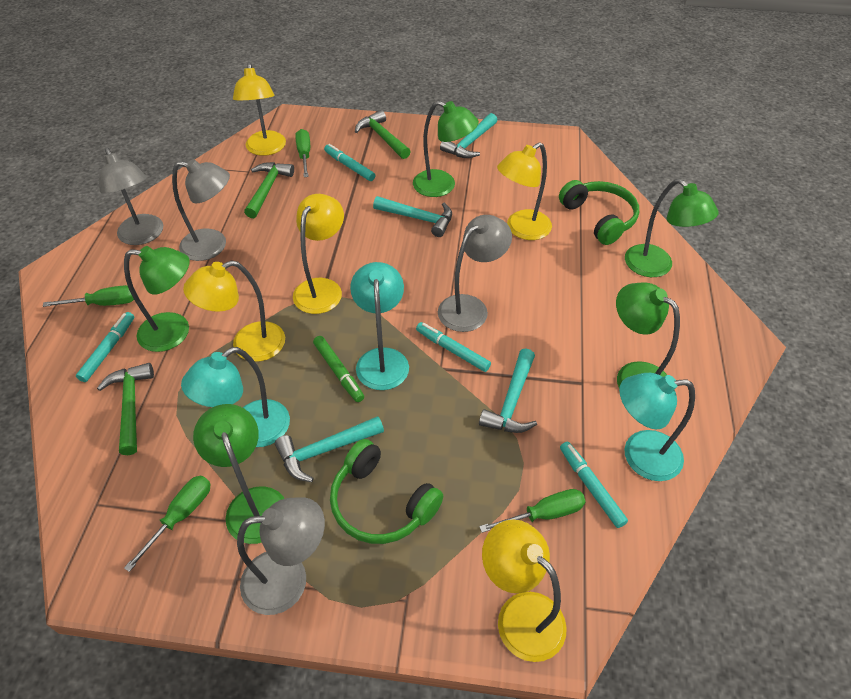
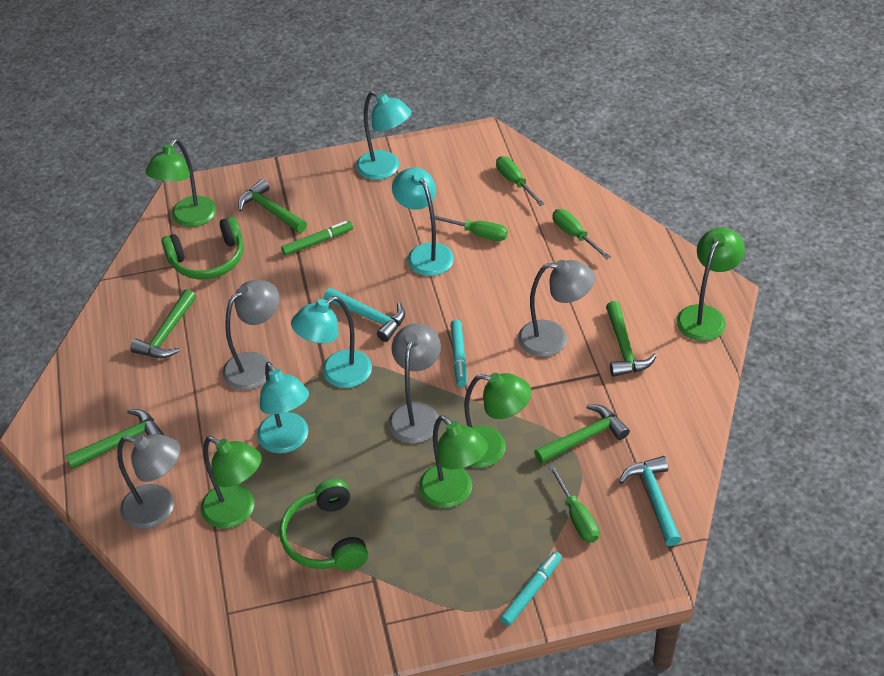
green hammer: 3 -> 5
turquoise hammer: 4 -> 2
turquoise lamp: 3 -> 4
turquoise marker: 4 -> 2
yellow lamp: 5 -> 0

